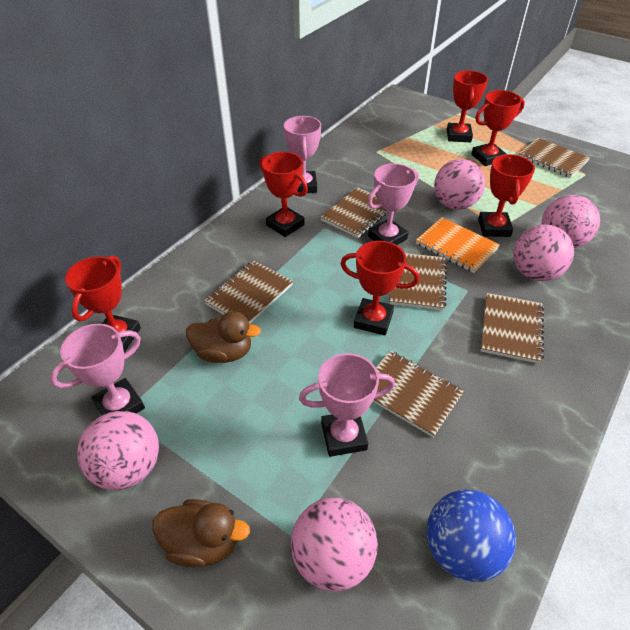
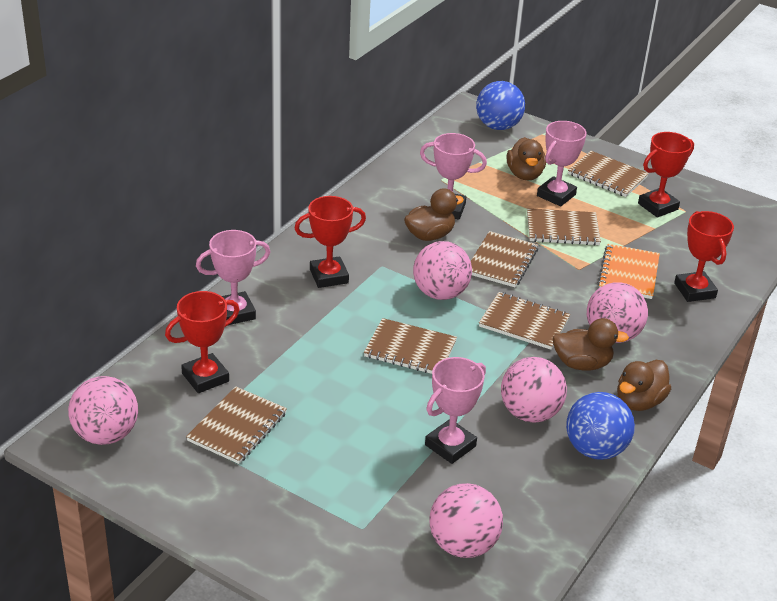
blue ball: 1 -> 2
brown duck: 2 -> 4
red trophy: 6 -> 4

